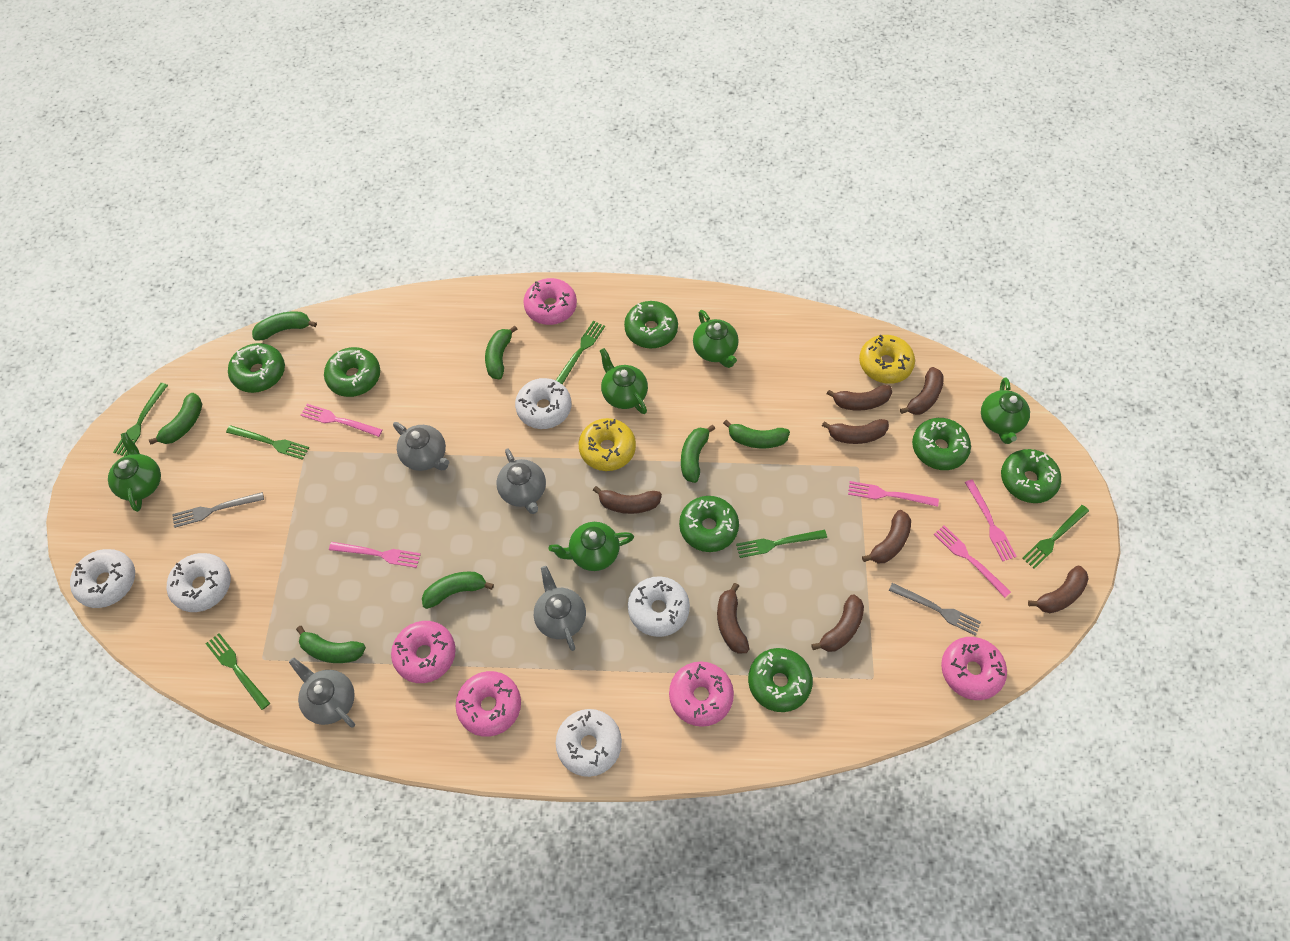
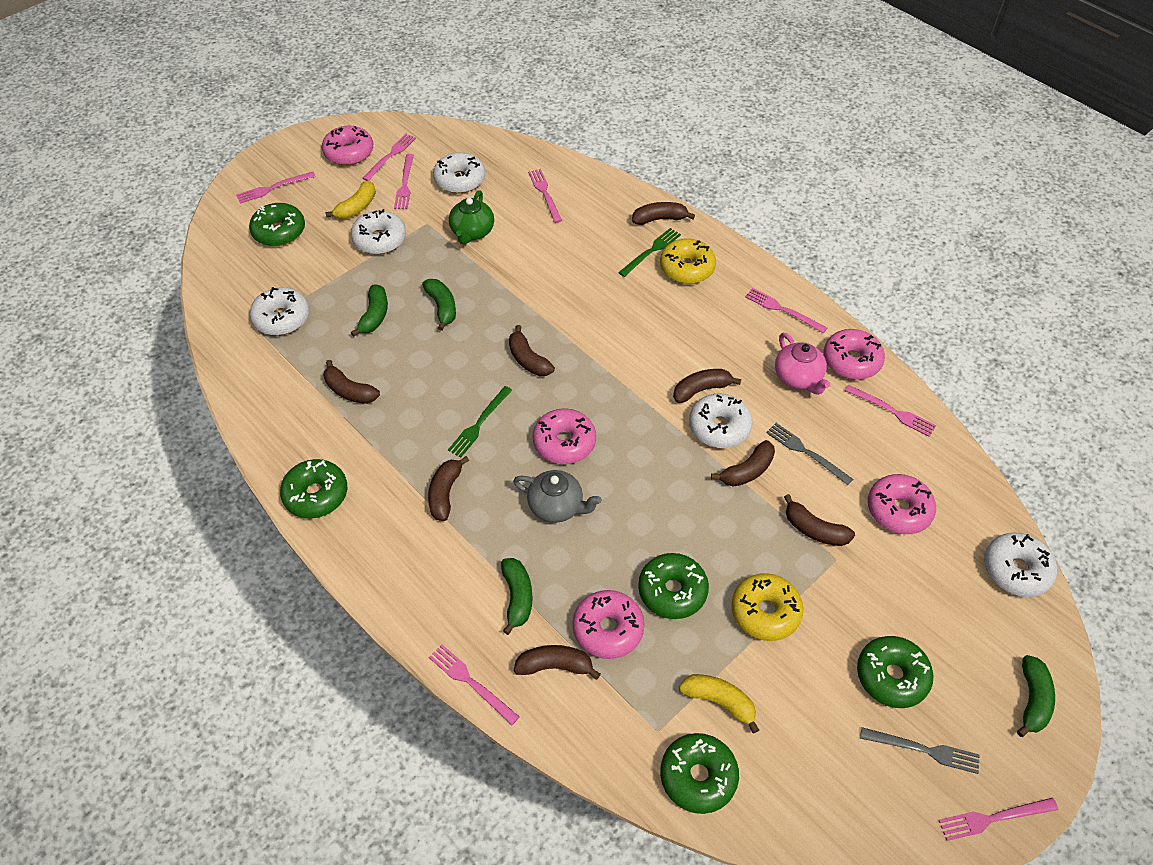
green banana: 7 -> 4
green donut: 7 -> 5
green fork: 6 -> 2
green teapot: 5 -> 1
grey teapot: 4 -> 1
pink fork: 5 -> 8
pink teapot: 0 -> 1
yellow banana: 0 -> 2

